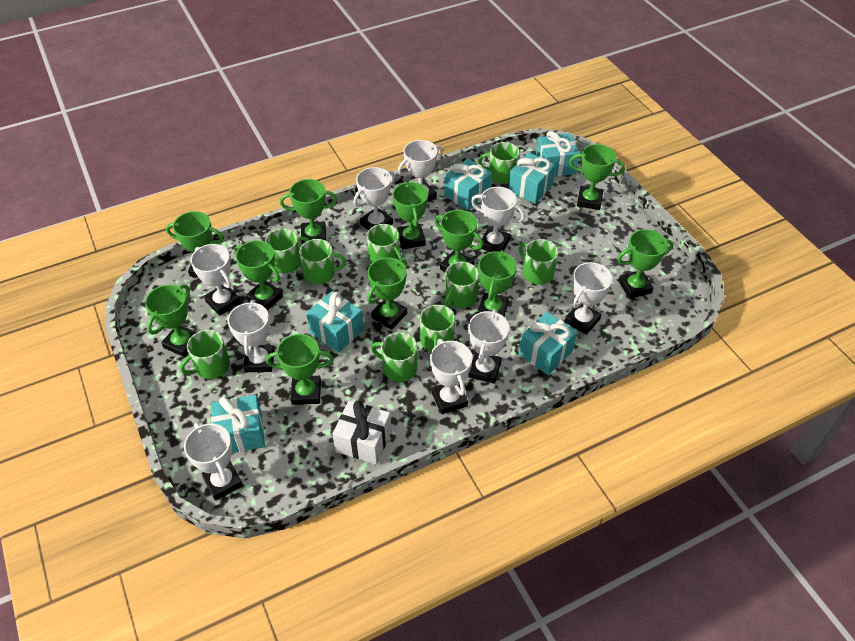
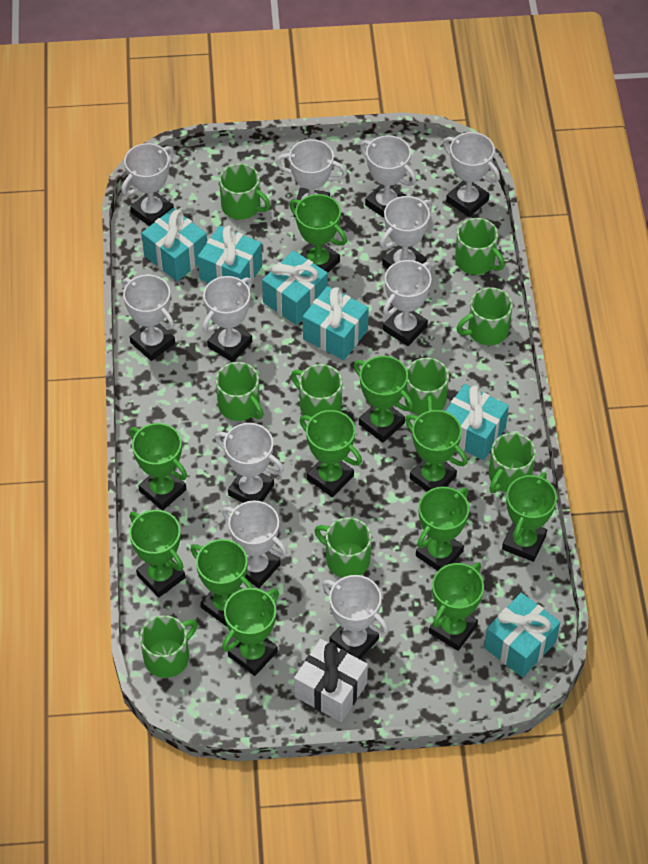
white trophy: 9 -> 11

